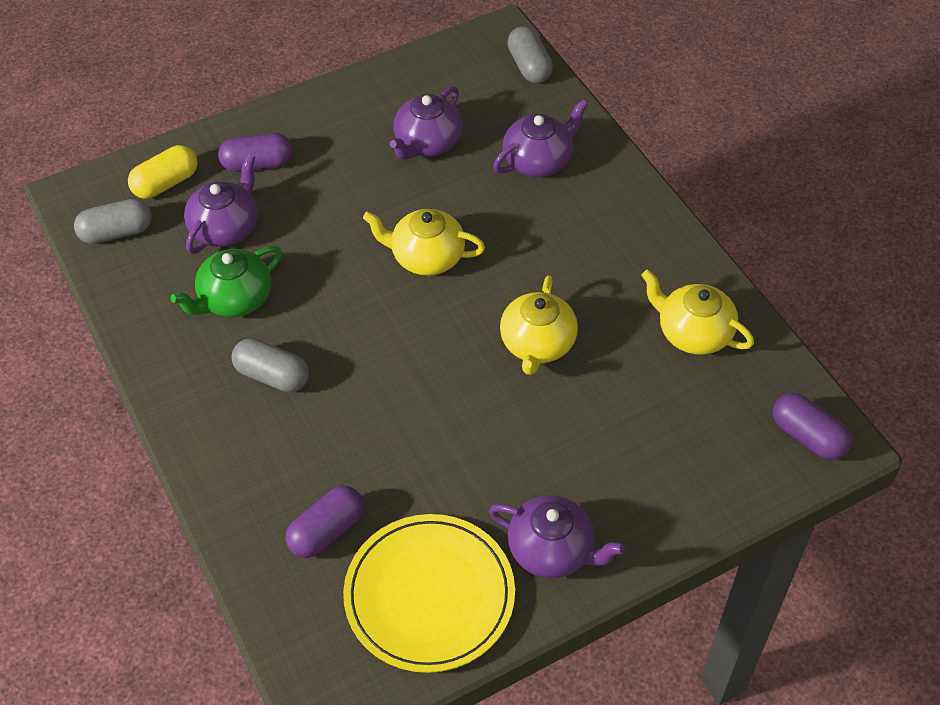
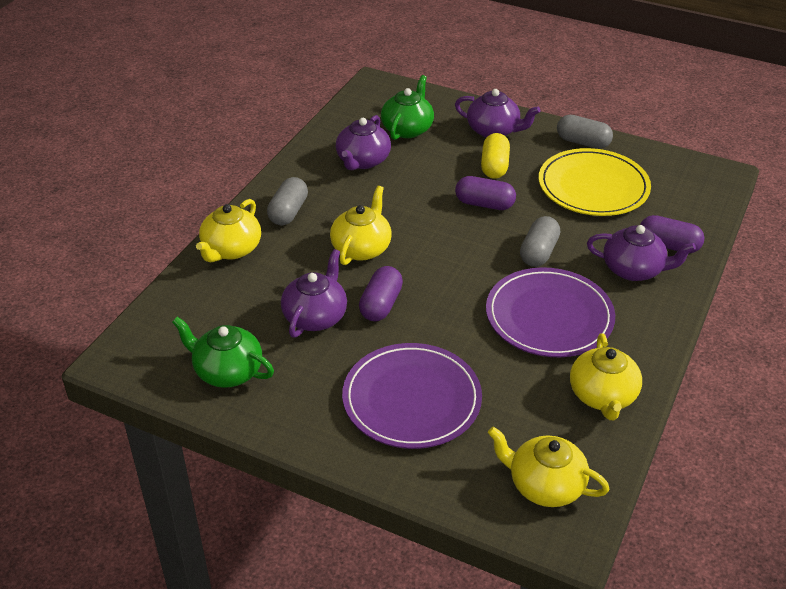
green teapot: 1 -> 2
purple plate: 0 -> 2
yellow teapot: 3 -> 4

